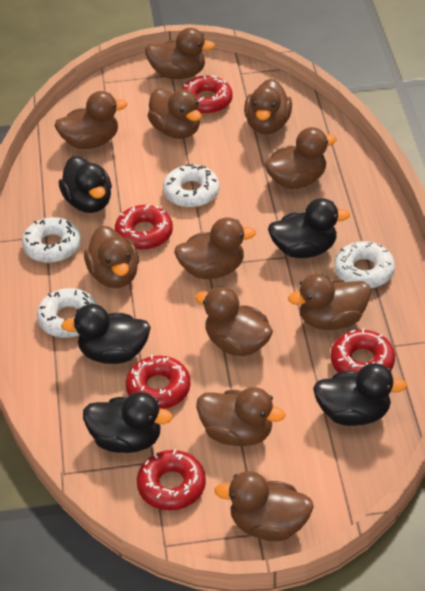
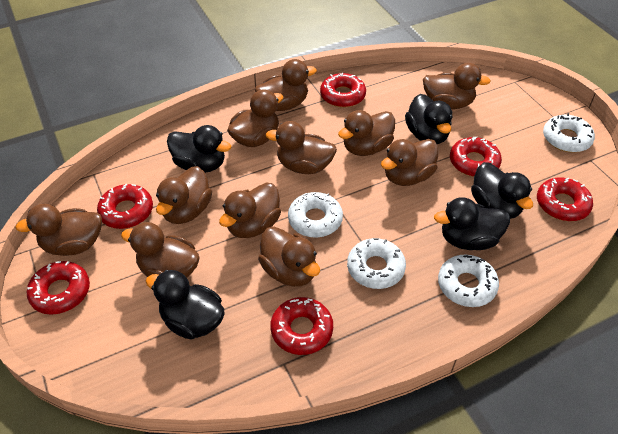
red donut: 5 -> 6

